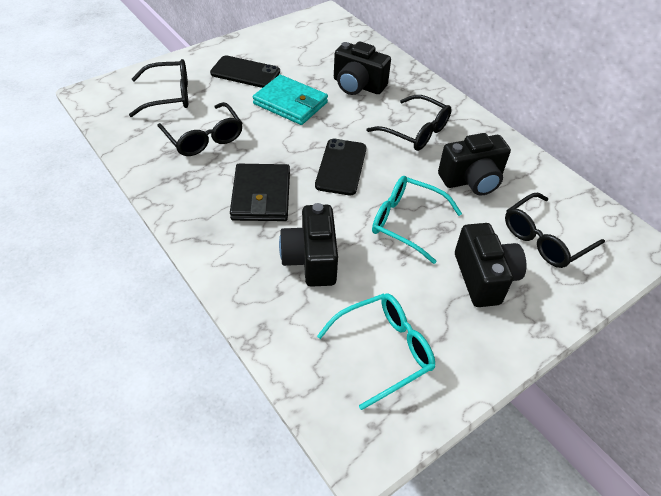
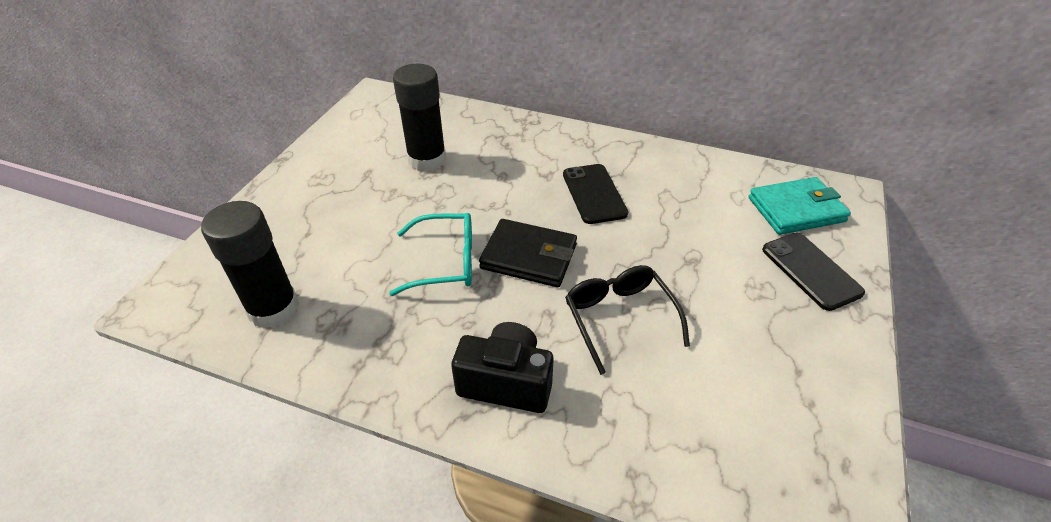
black camera: 4 -> 1
black glasses: 4 -> 1
black glue stick: 0 -> 2
turquoise glasses: 2 -> 1

